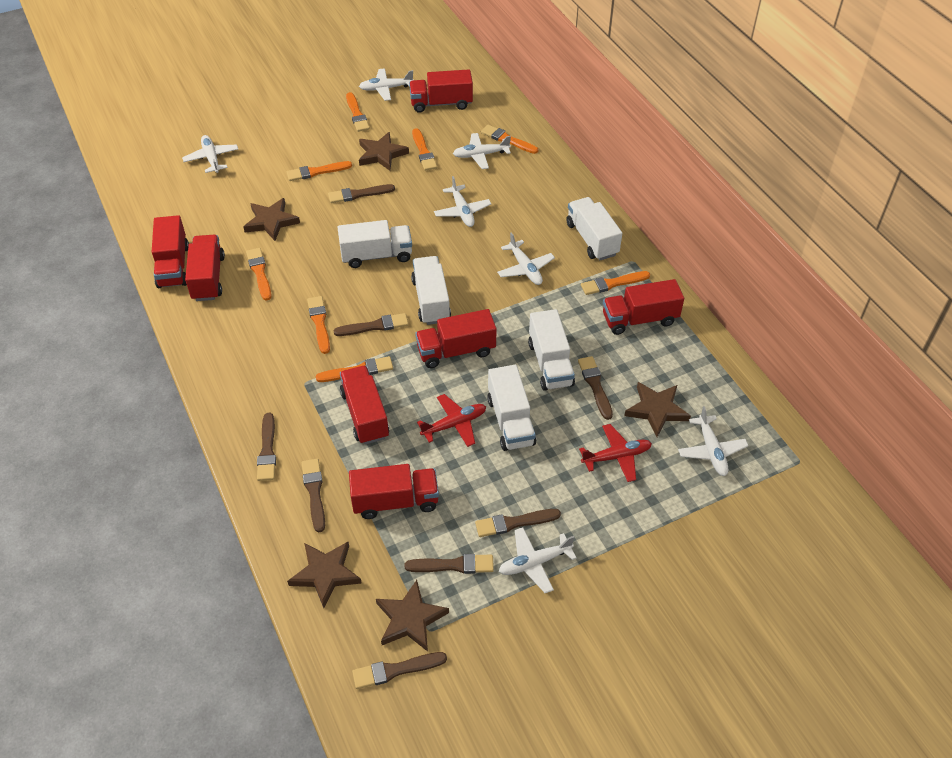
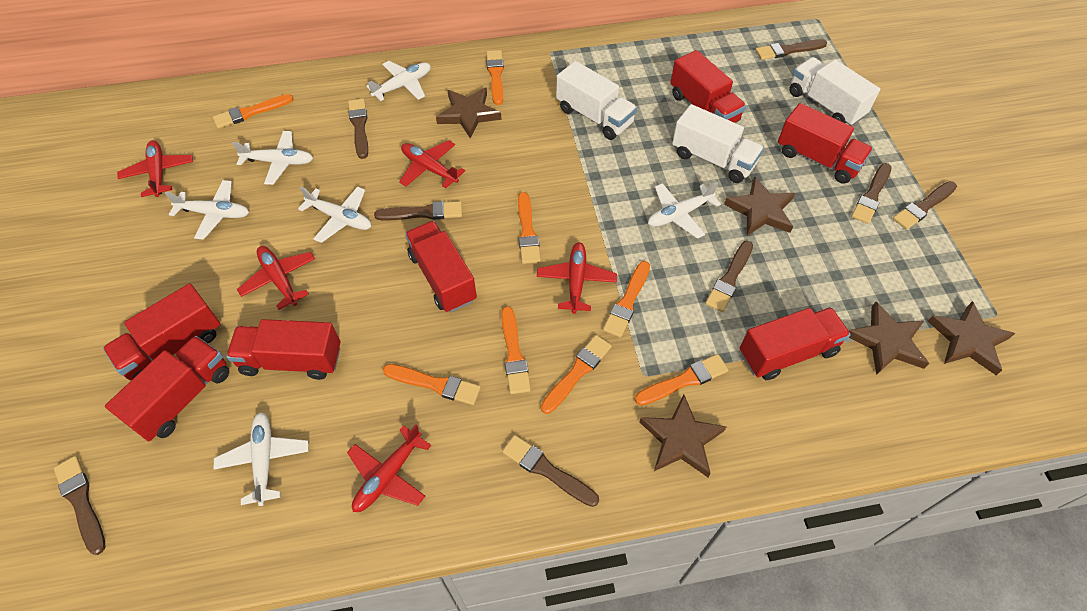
red plane: 2 -> 5
white plane: 7 -> 6
white truck: 5 -> 3

